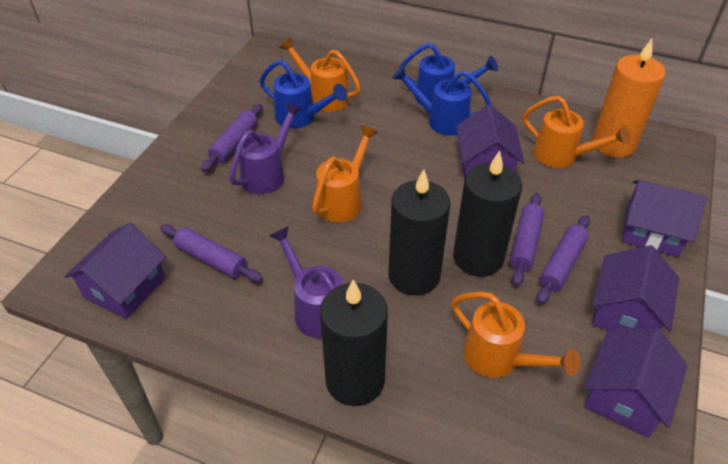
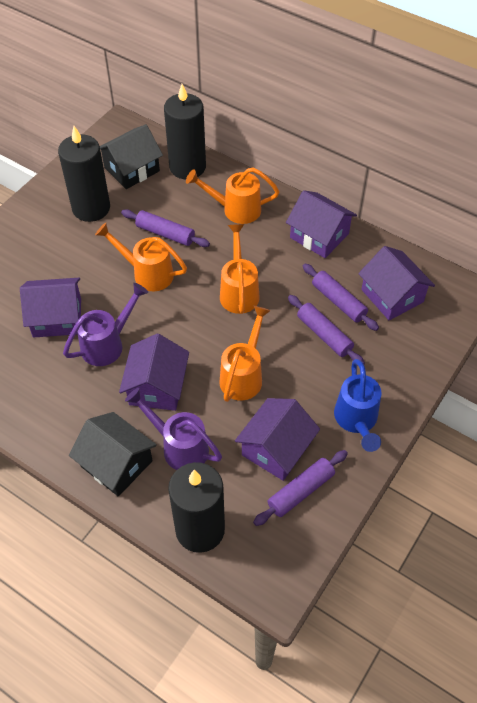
black house: 0 -> 2
blue watering can: 3 -> 1
orange candle: 1 -> 0

